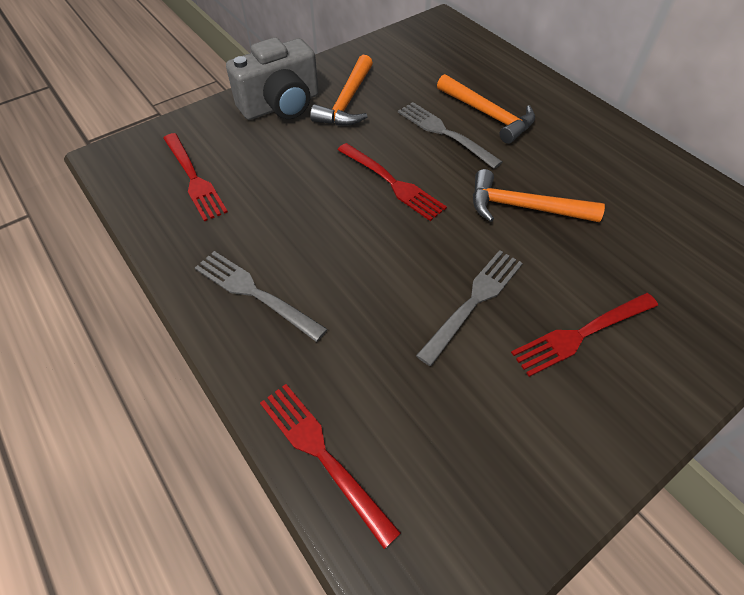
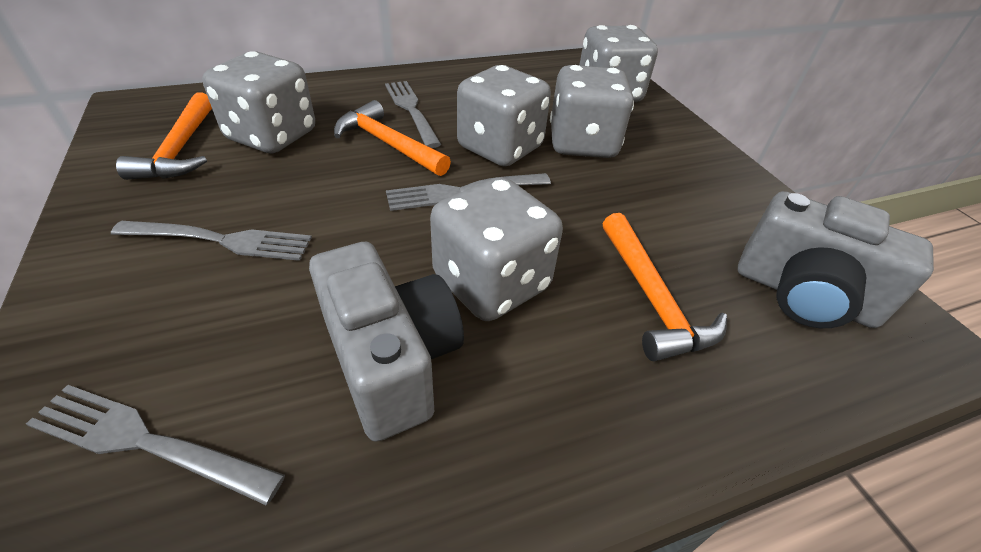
grey camera: 1 -> 2
grey dice: 0 -> 5
grey fork: 3 -> 4
red fork: 4 -> 0

